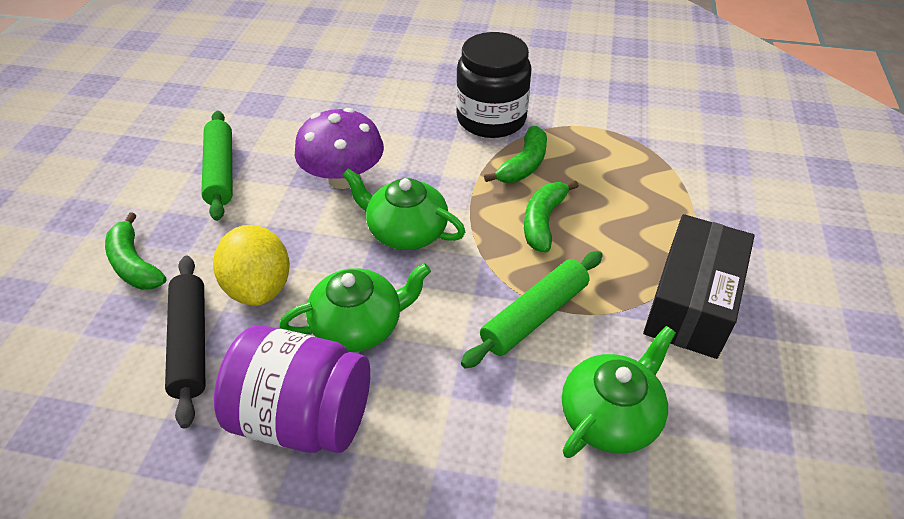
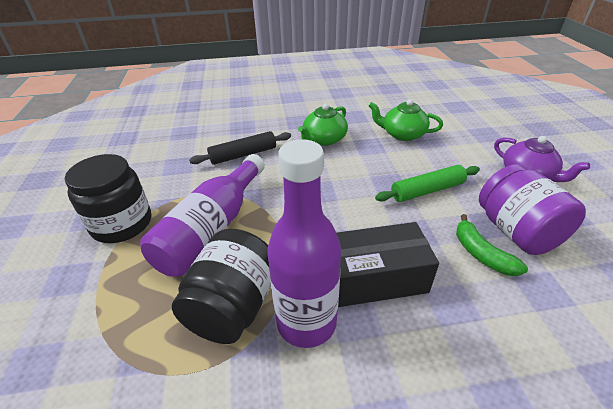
black jar: 1 -> 2
green banana: 3 -> 1
green rolling pin: 2 -> 1
green teapot: 3 -> 2
purple bottle: 0 -> 2
purple mushroom: 1 -> 0
purple teapot: 0 -> 1
yellow lemon: 1 -> 0

